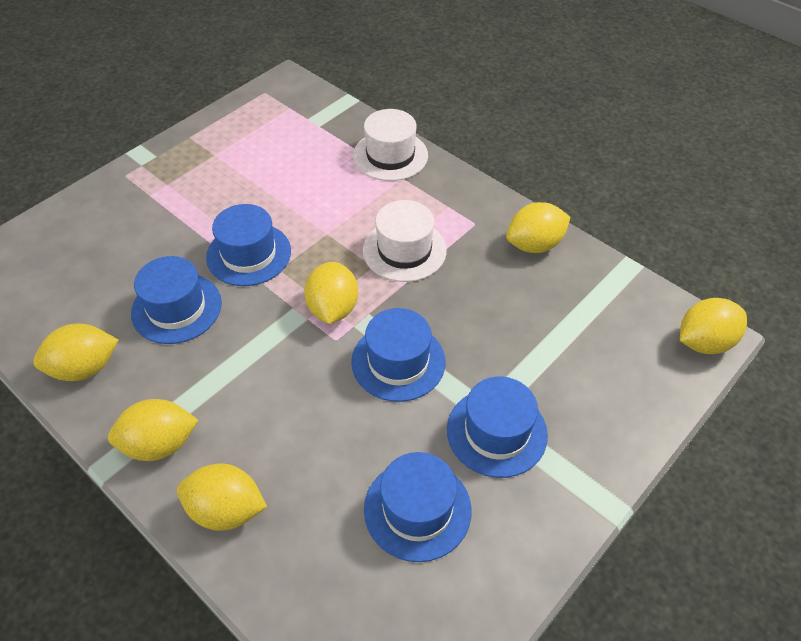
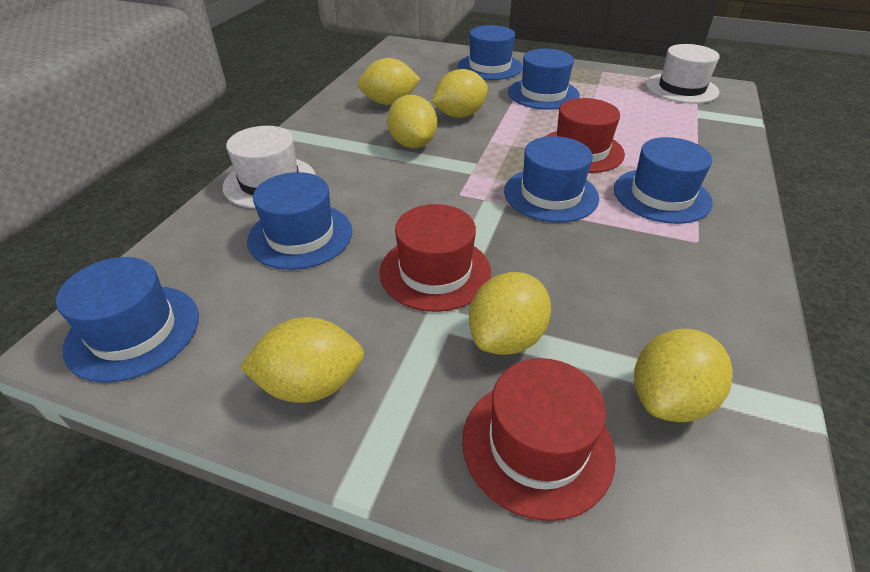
blue hat: 5 -> 6
red hat: 0 -> 3

